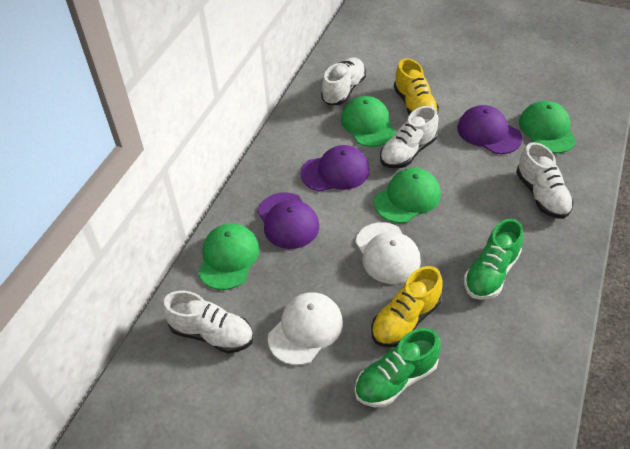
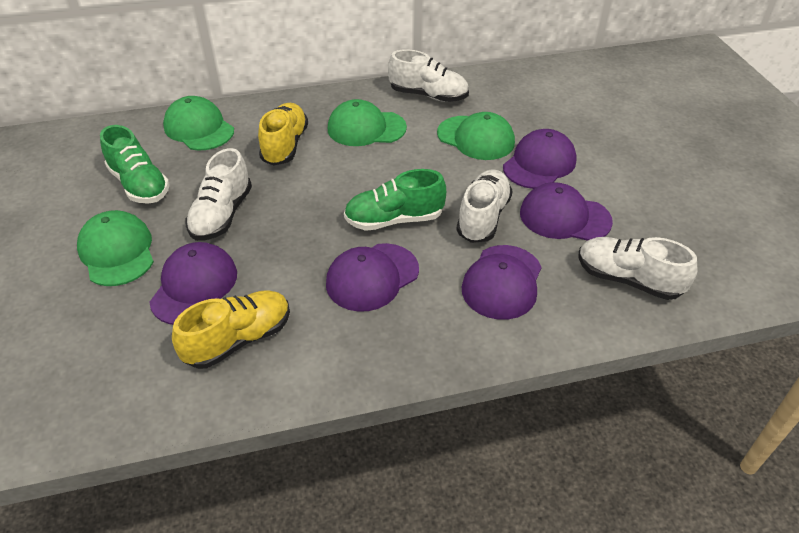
purple cap: 3 -> 5
white cap: 2 -> 0

